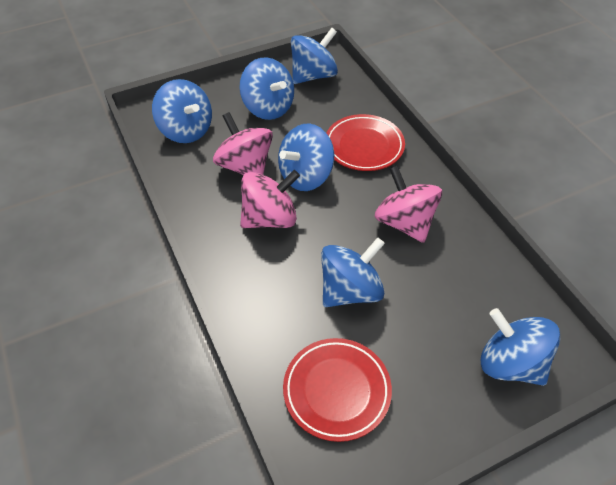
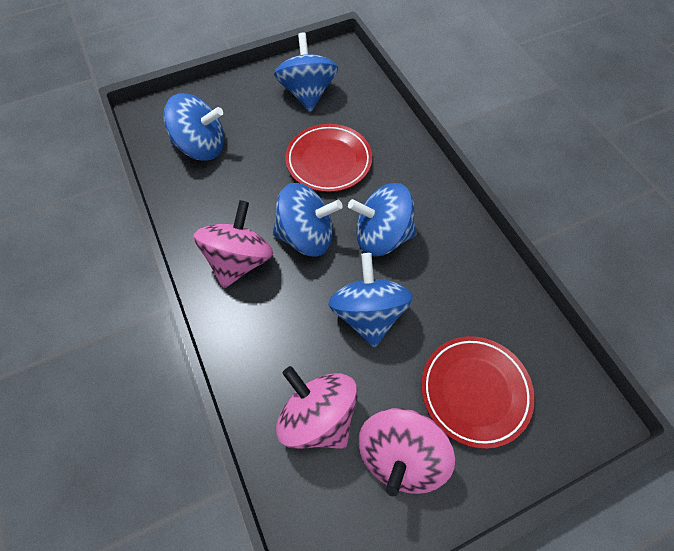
blue spinning top: 6 -> 5

